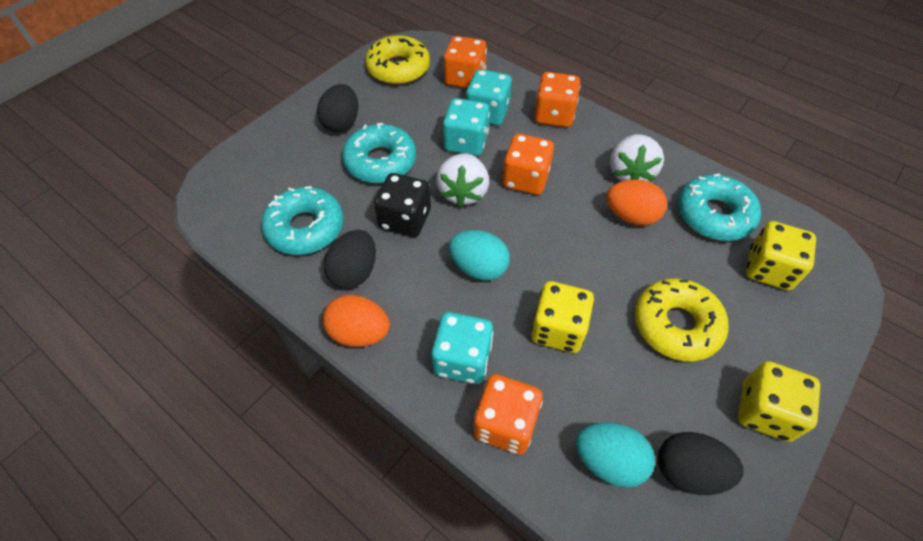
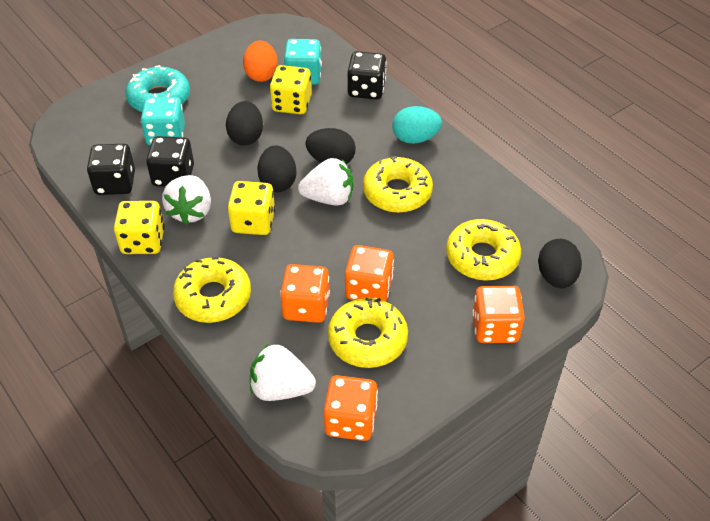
black dice: 1 -> 3
black egg: 3 -> 4
orange egg: 2 -> 1
turquoise dice: 3 -> 2
turquoise donut: 3 -> 1
turquoise egg: 2 -> 1
white strawberry: 2 -> 3
yellow donut: 2 -> 4

